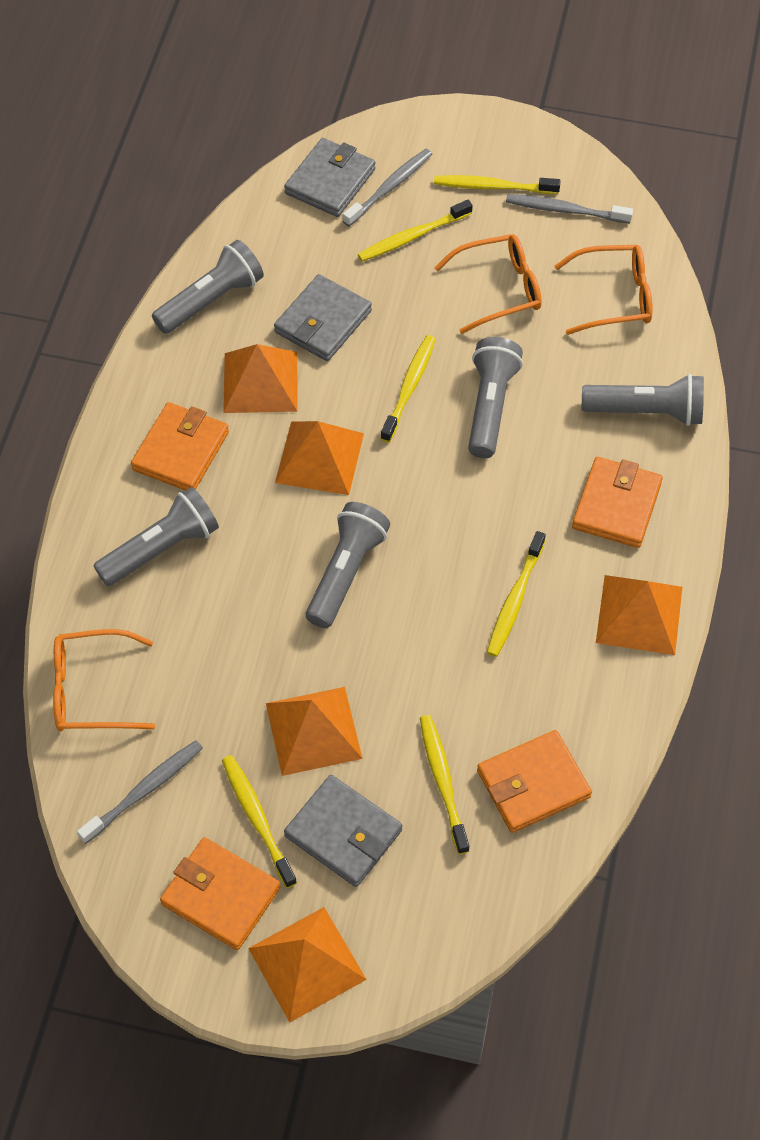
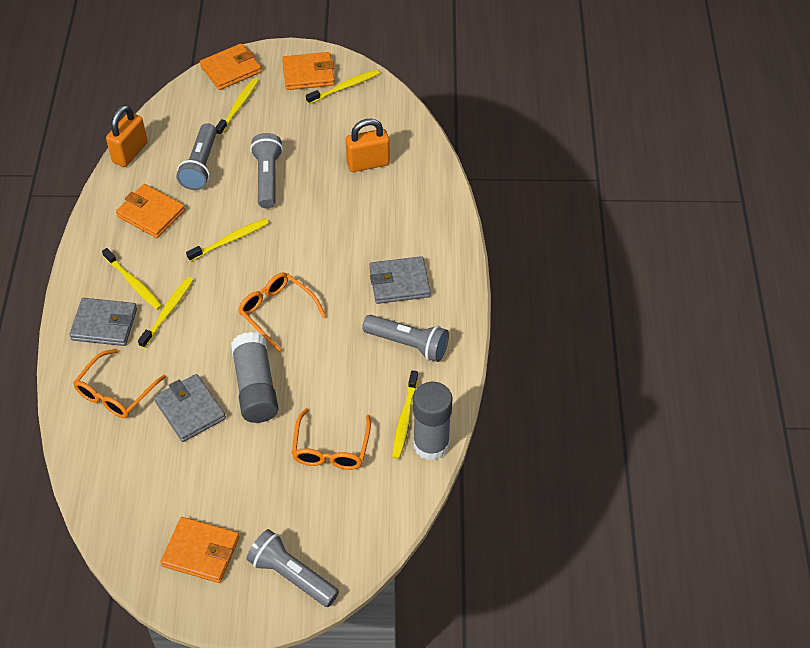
grey flashlight: 5 -> 4
grey glue stick: 0 -> 2
grey toothbrush: 3 -> 0
orange padlock: 0 -> 2
orange pyramid: 5 -> 0

